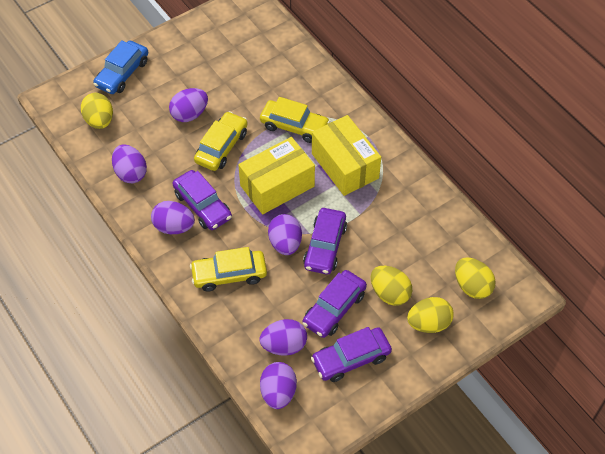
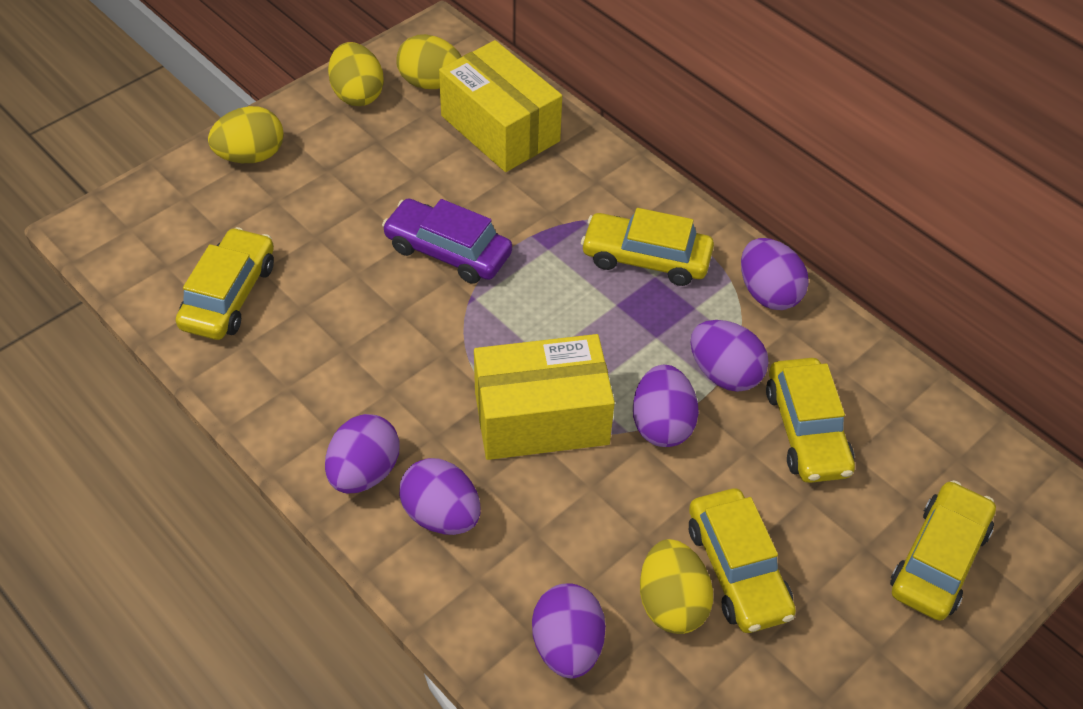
blue car: 1 -> 0
purple car: 4 -> 1
yellow car: 3 -> 5

